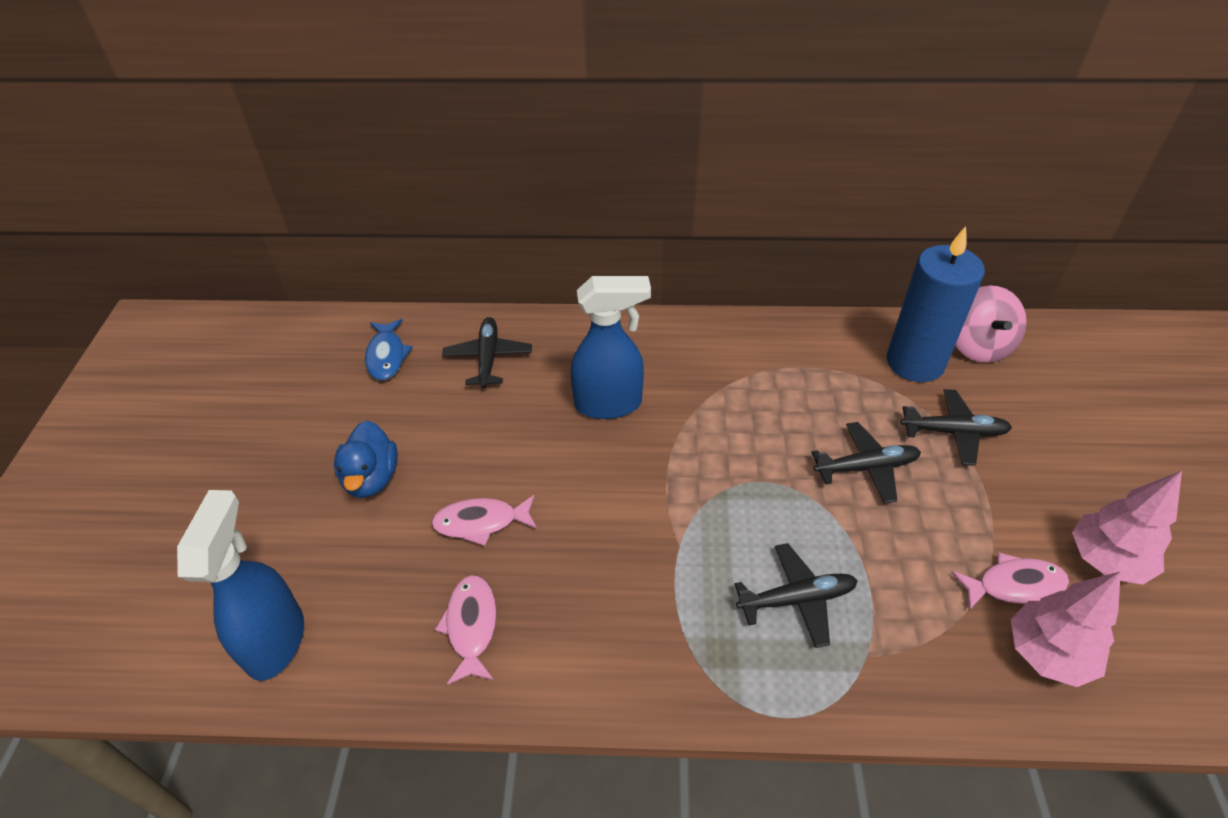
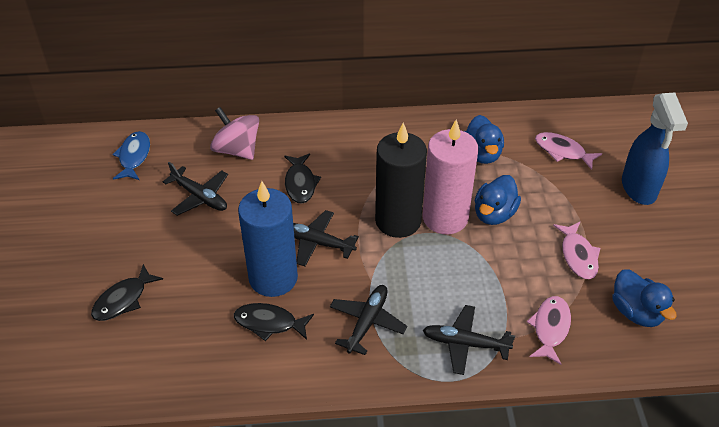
black candle: 0 -> 1
black fish: 0 -> 3
blue duck: 1 -> 3
blue spray bottle: 2 -> 1
pink candle: 0 -> 1
pink tree: 2 -> 0

